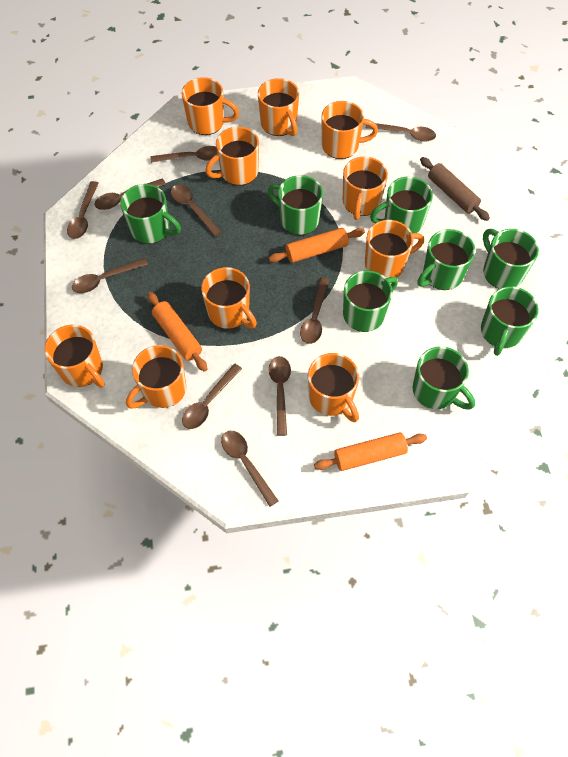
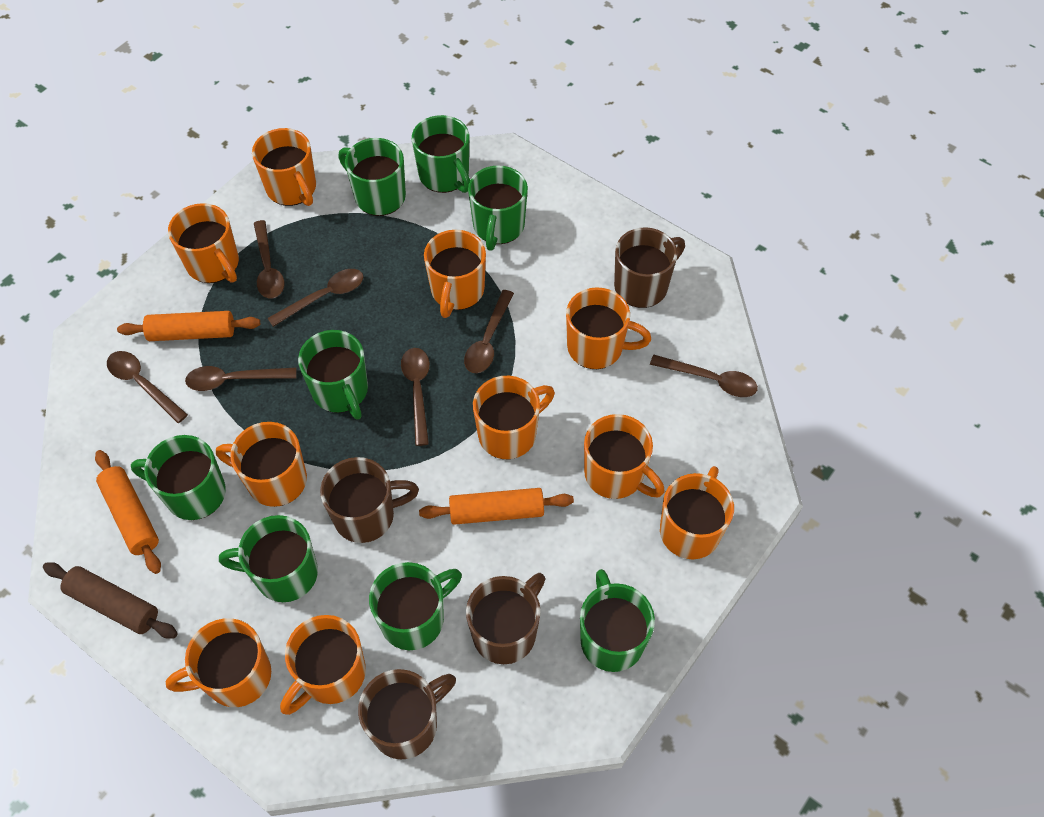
brown mug: 0 -> 4
brown spoon: 10 -> 7

